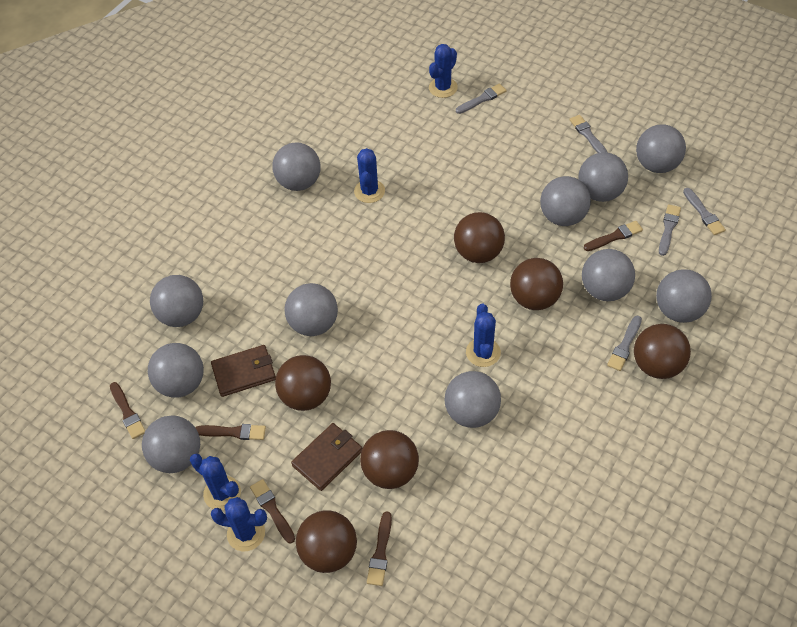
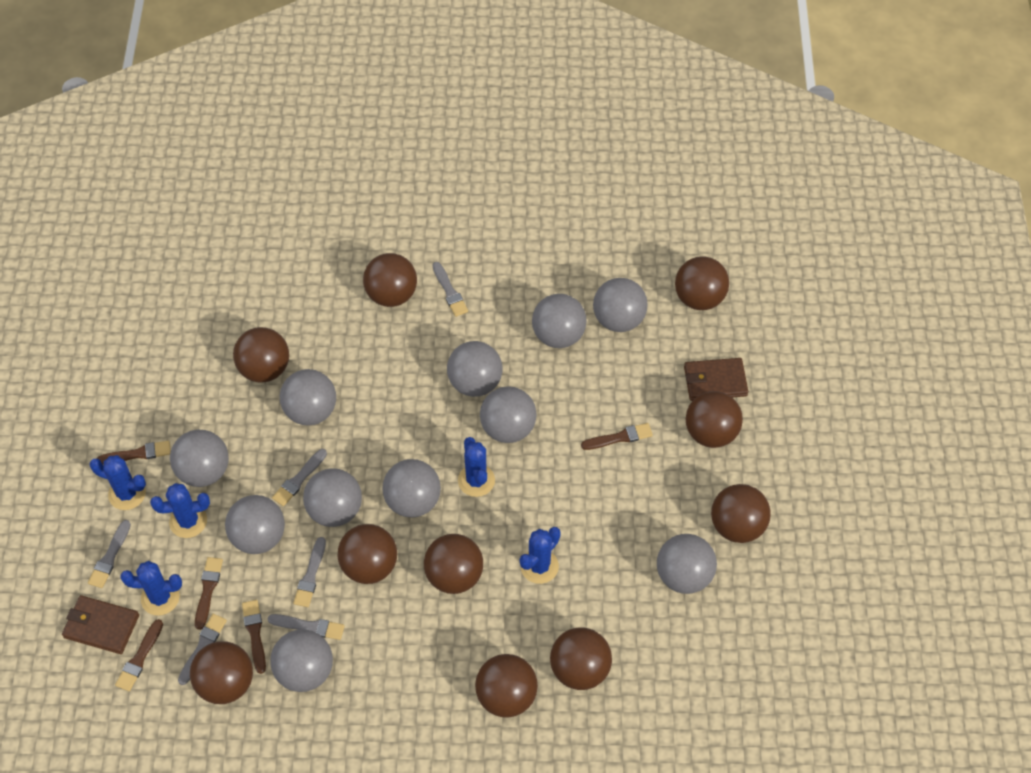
brown ball: 6 -> 10
grey brush: 5 -> 6

